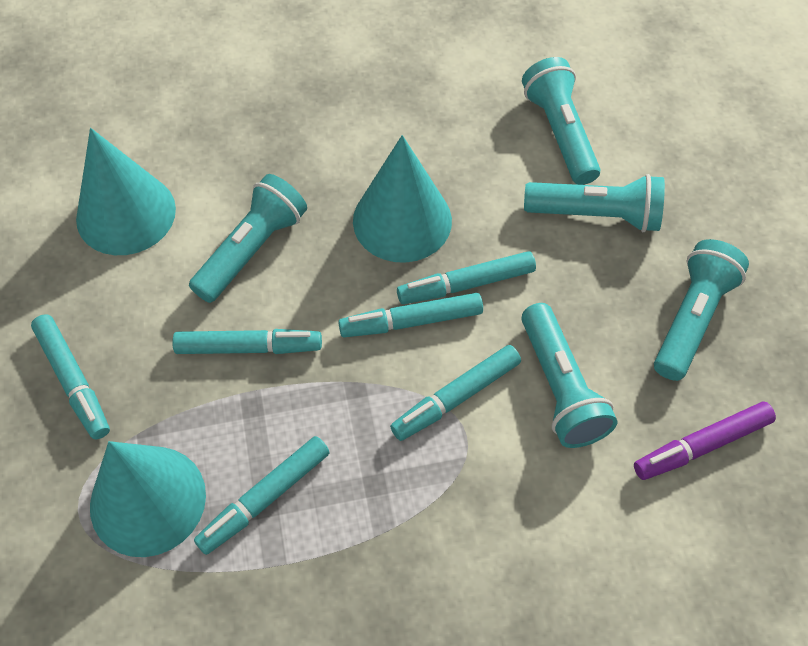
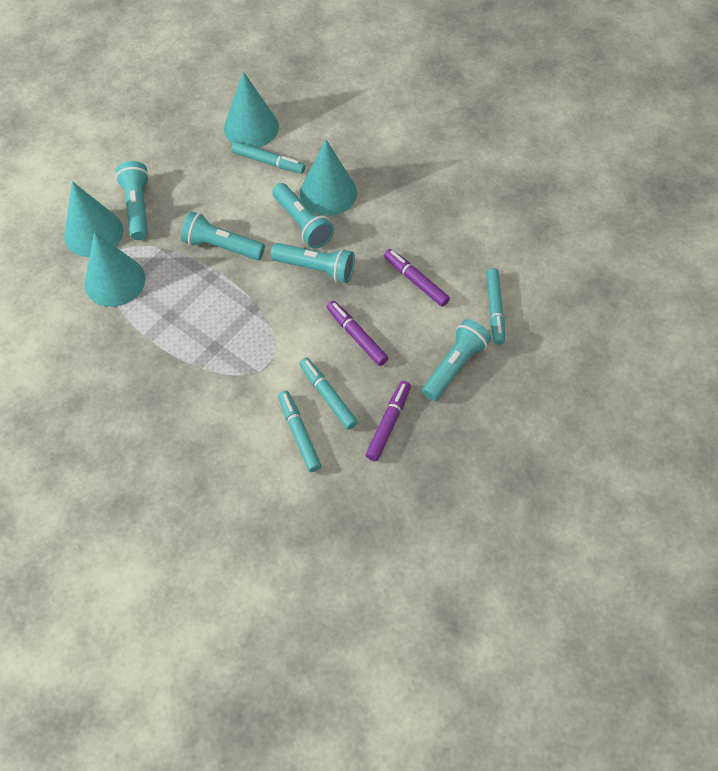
purple marker: 1 -> 3
turquoise cone: 3 -> 4
turquoise marker: 6 -> 4

